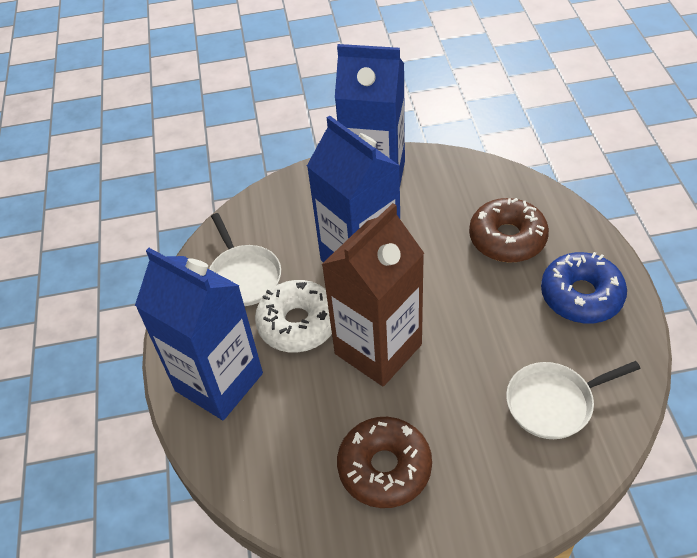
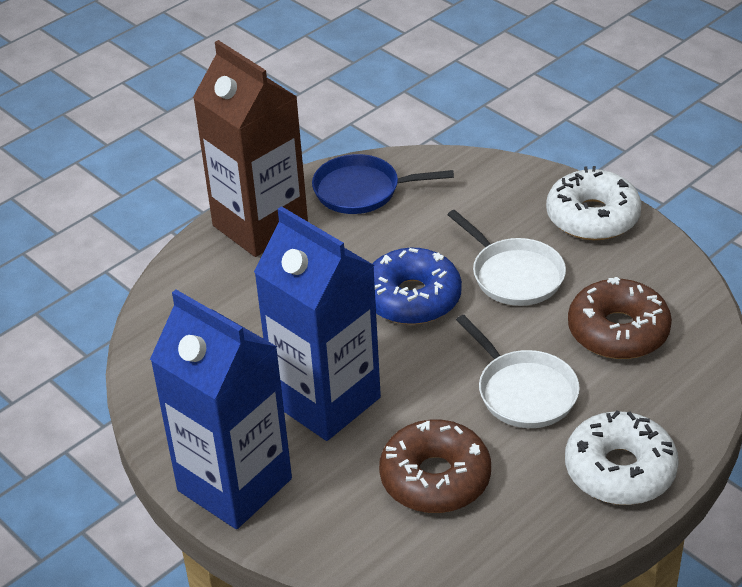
blue carton: 3 -> 2
blue pan: 0 -> 1
white donut: 1 -> 2

